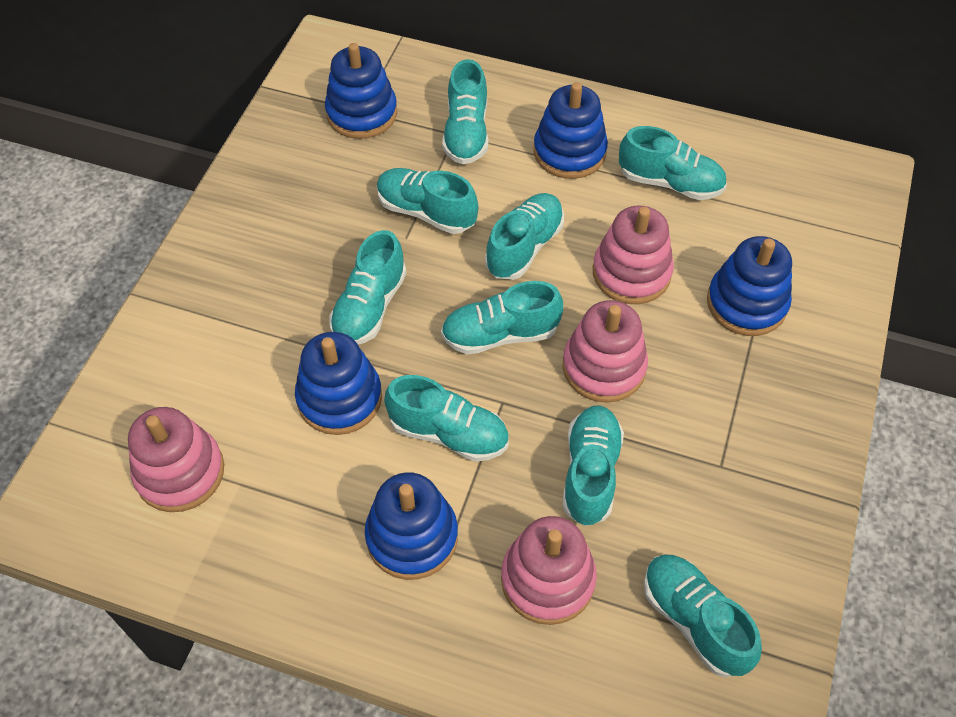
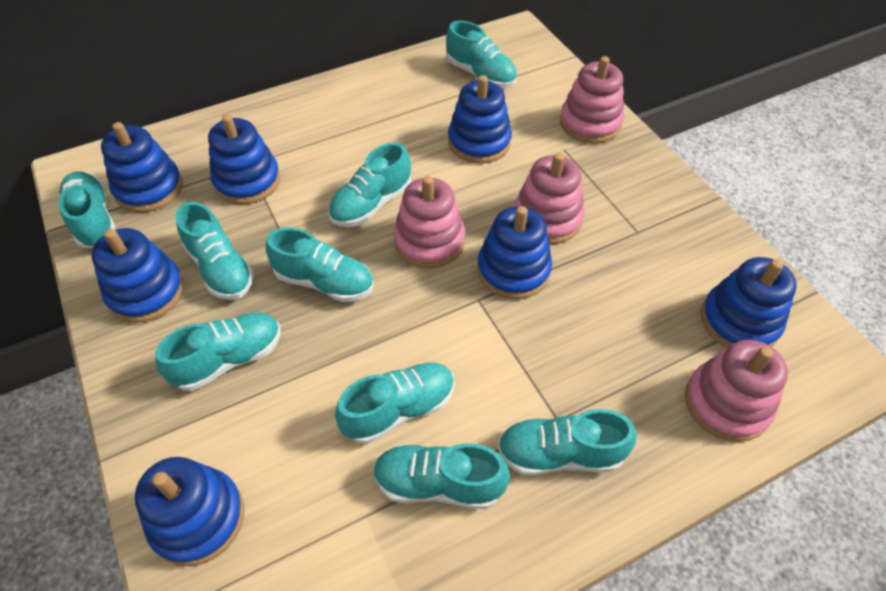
blue stacking toy: 5 -> 7

